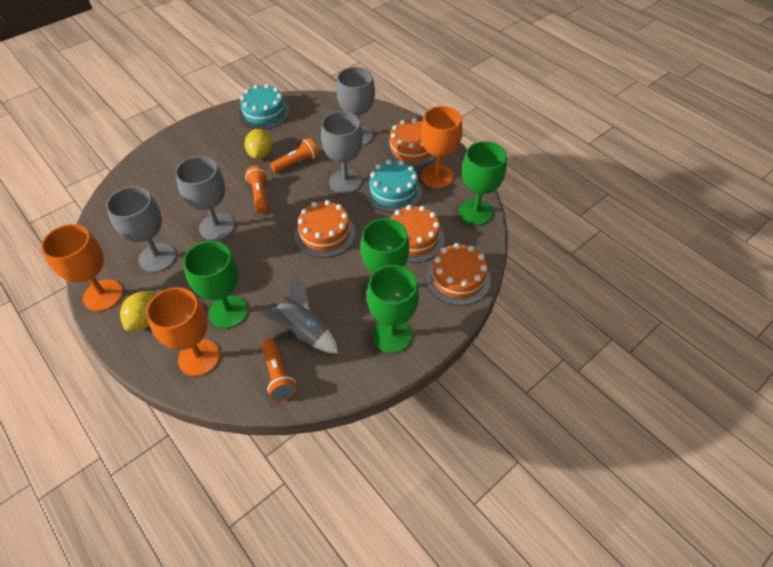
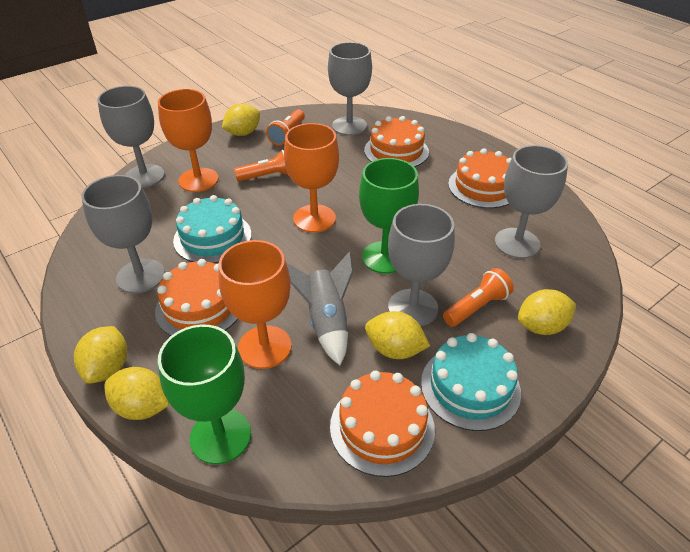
green goblet: 4 -> 2
grey goblet: 4 -> 5
yellow lemon: 2 -> 5

